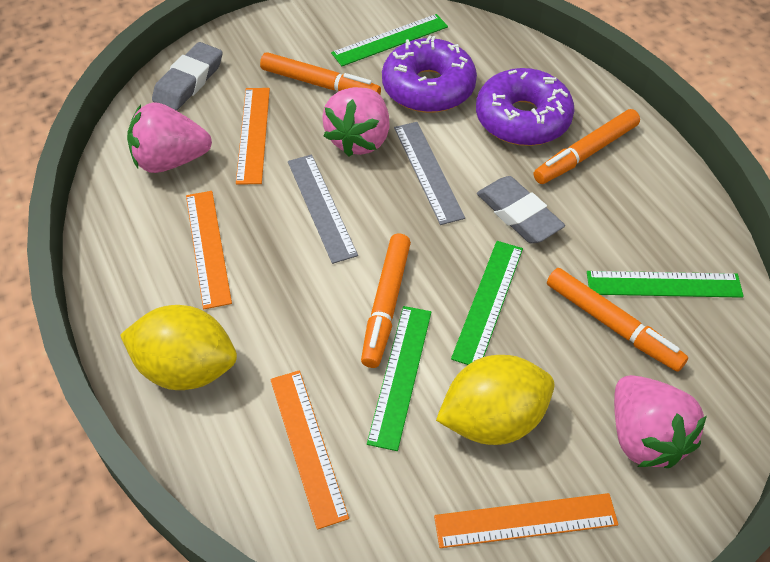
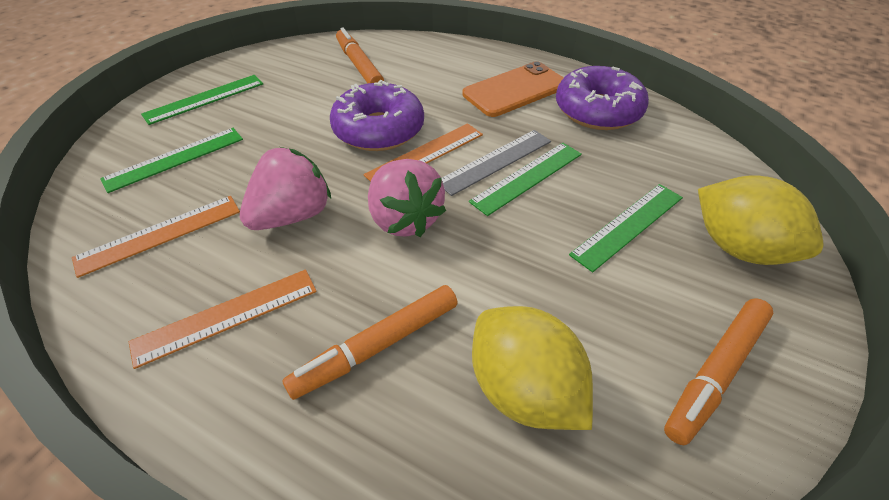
grey eraser: 2 -> 0
grey ruler: 2 -> 1
orange marker: 4 -> 3
orange phone: 0 -> 1
orange ruler: 4 -> 3
pink strawberry: 3 -> 2

